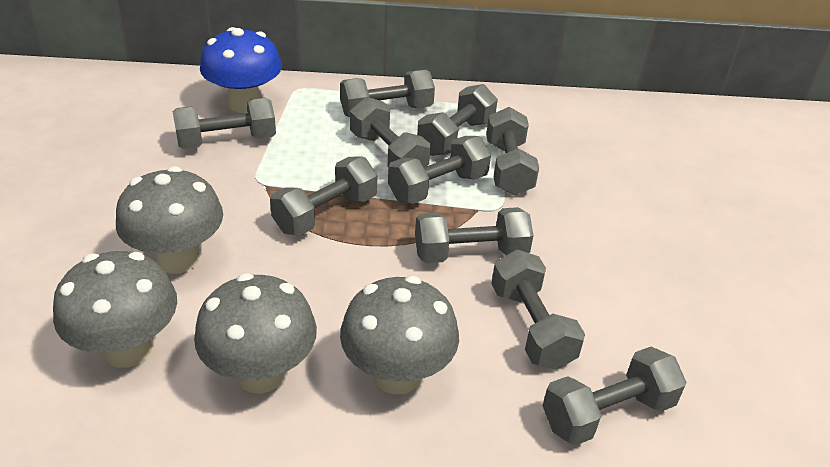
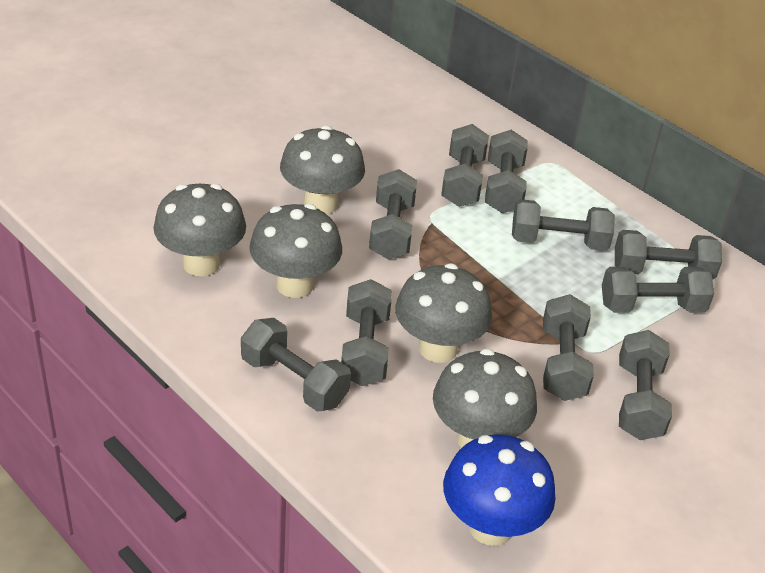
grey mushroom: 4 -> 5

